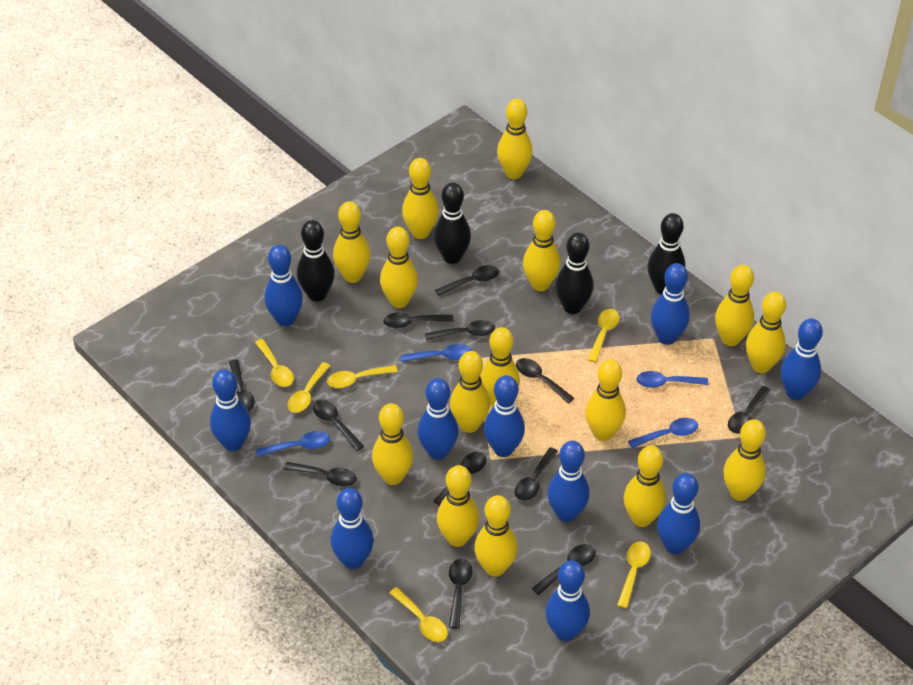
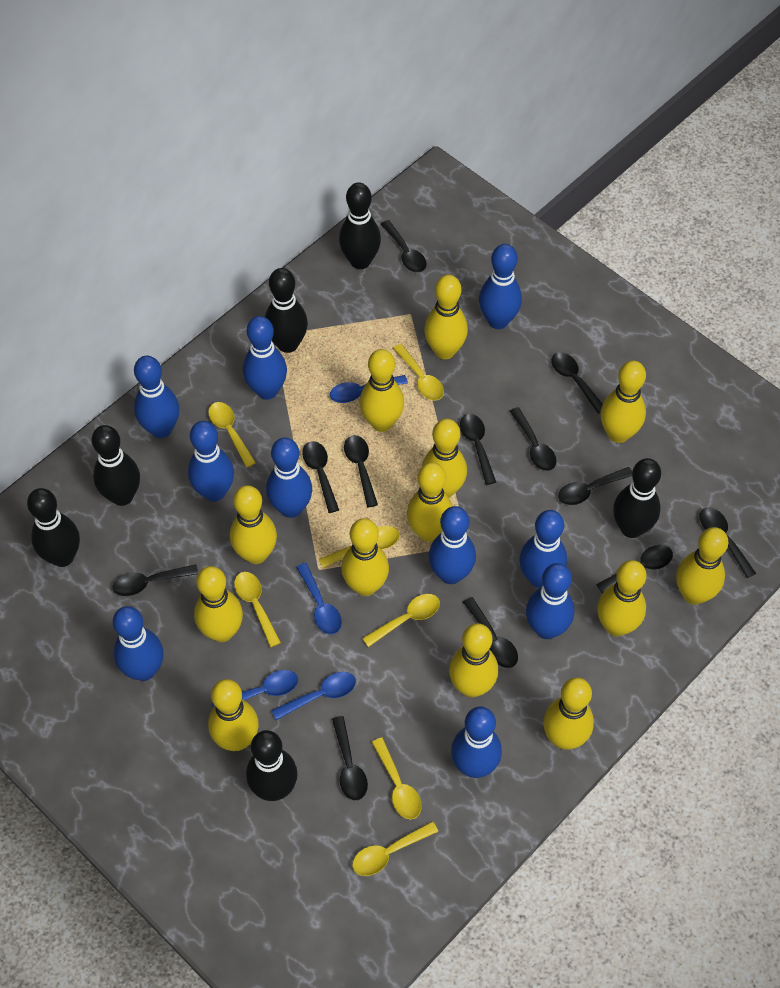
black bowling pin: 4 -> 6
yellow bowling pin: 15 -> 13
yellow spoon: 6 -> 7

